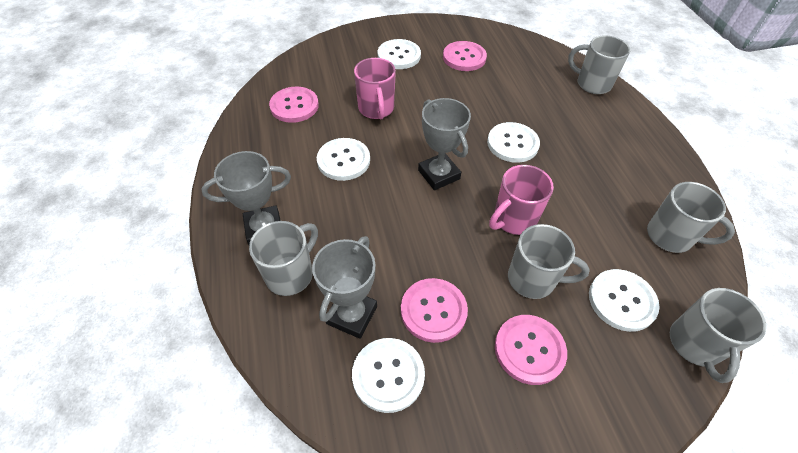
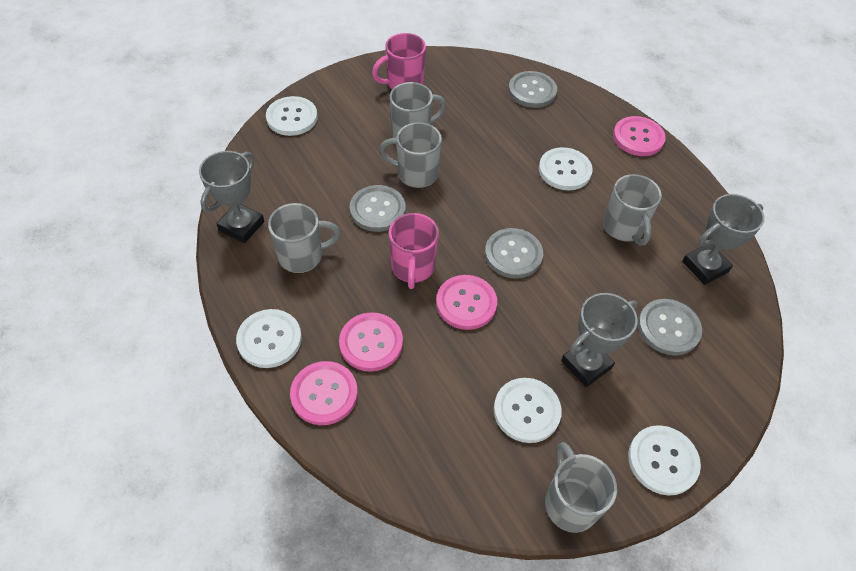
grey button: 0 -> 4

